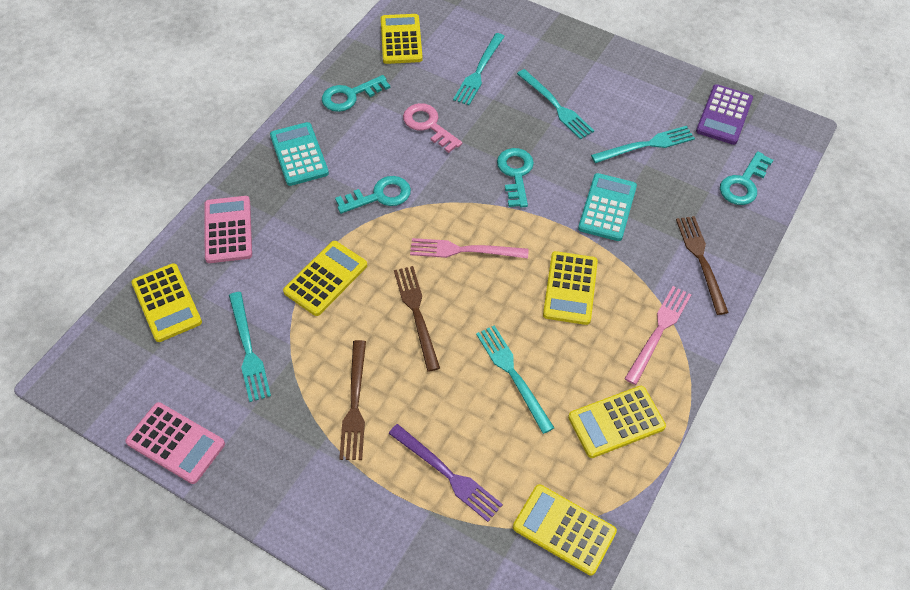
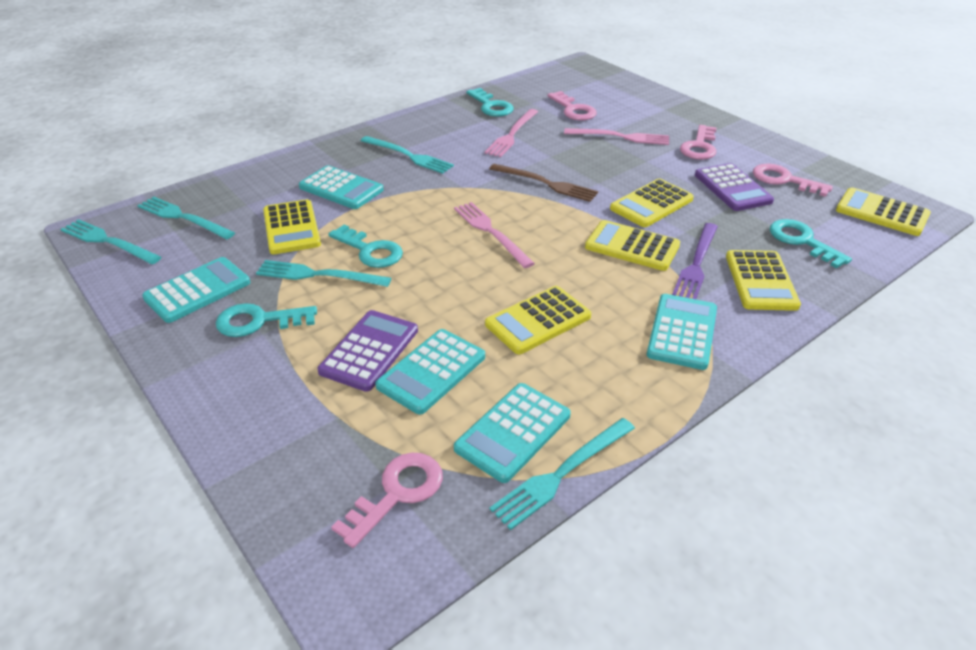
brown fork: 3 -> 1
pink calculator: 2 -> 0
pink fork: 2 -> 3
pink key: 1 -> 4
purple calculator: 1 -> 2
turquoise calculator: 2 -> 5

